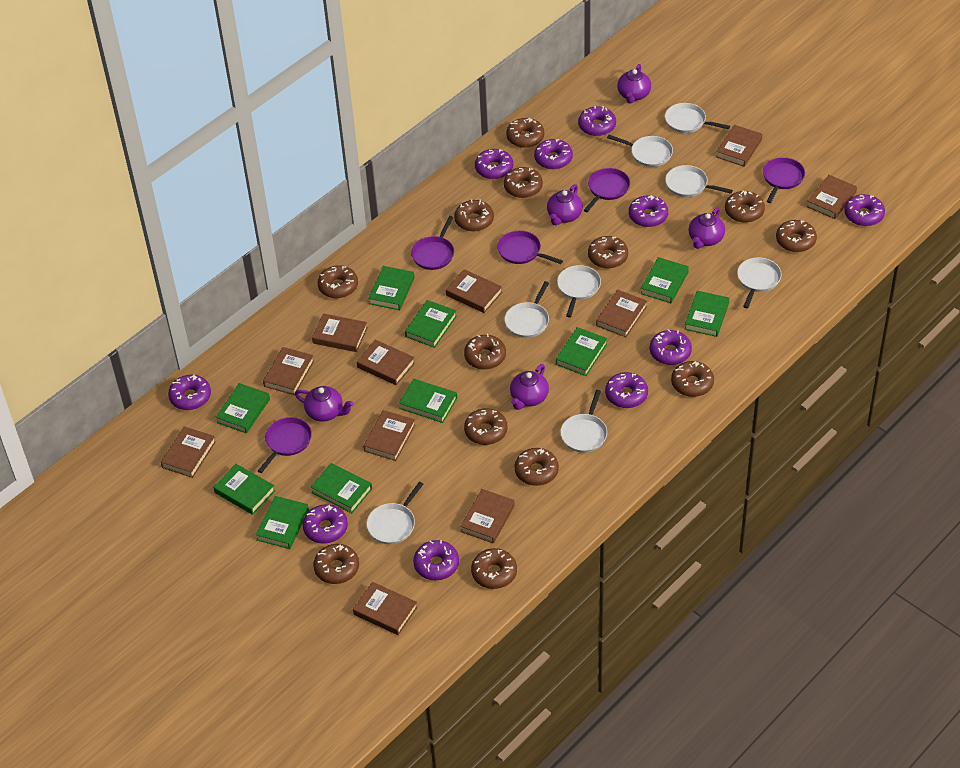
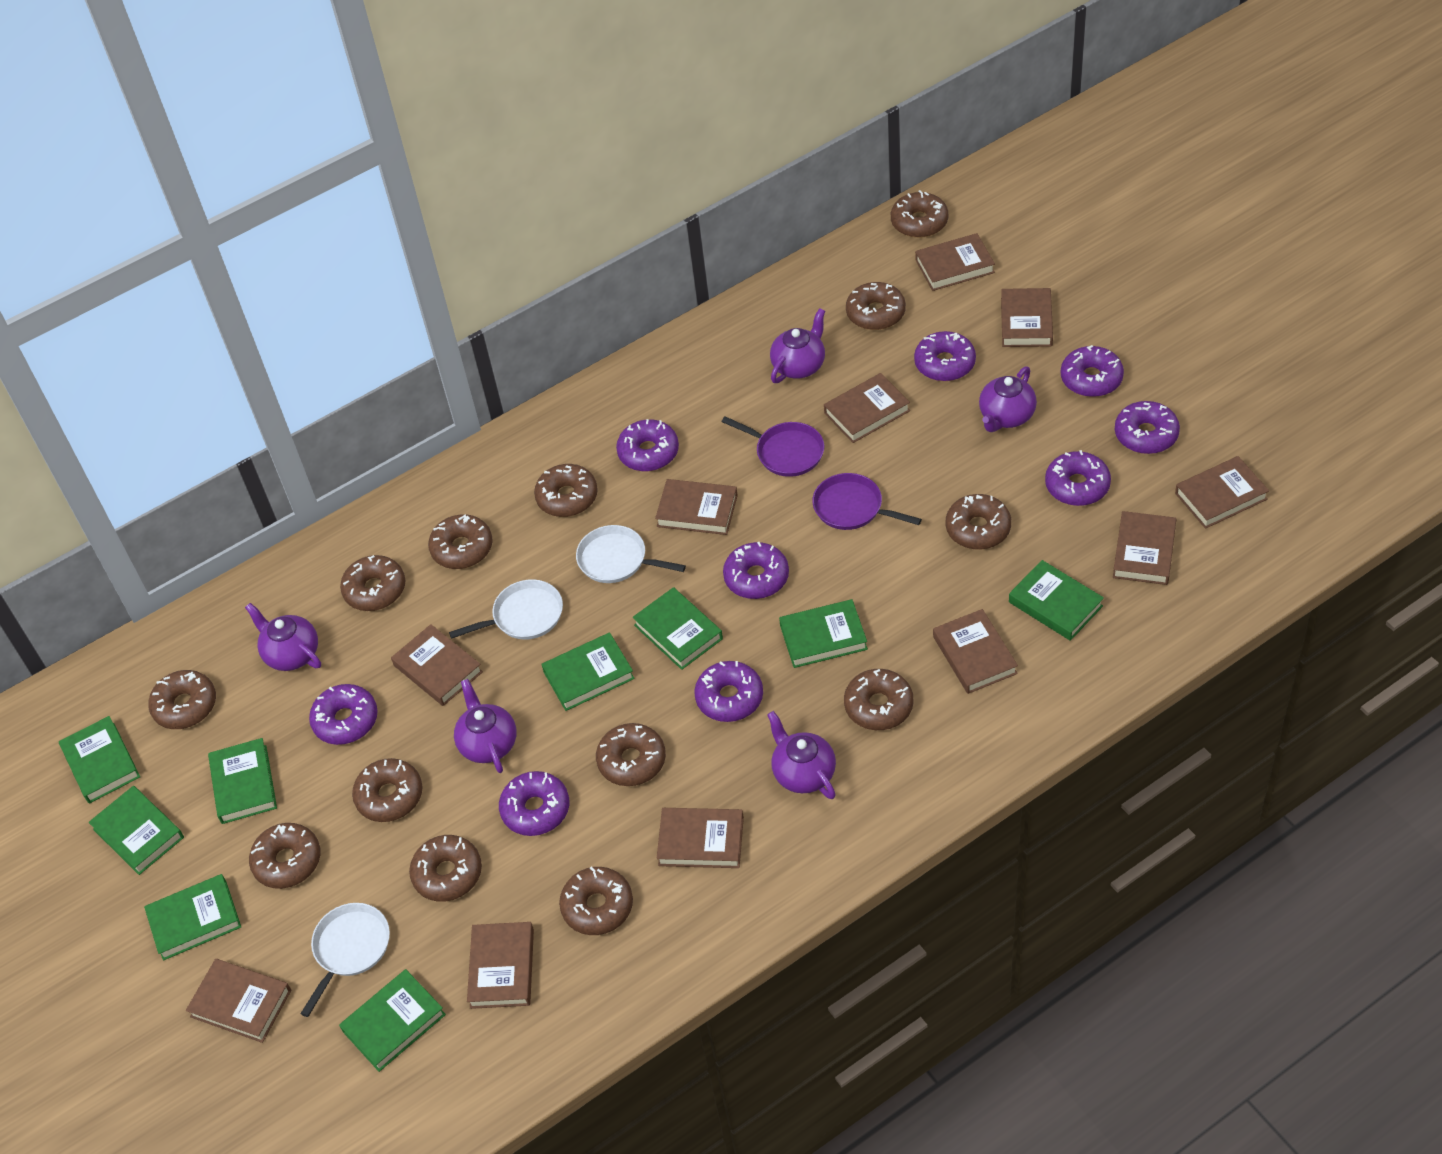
green book: 10 -> 9
purple donut: 10 -> 9
purple pan: 5 -> 2
white pan: 8 -> 3

